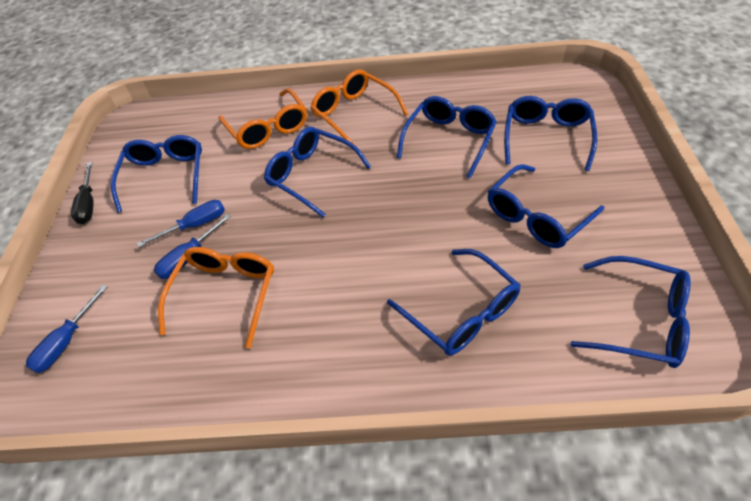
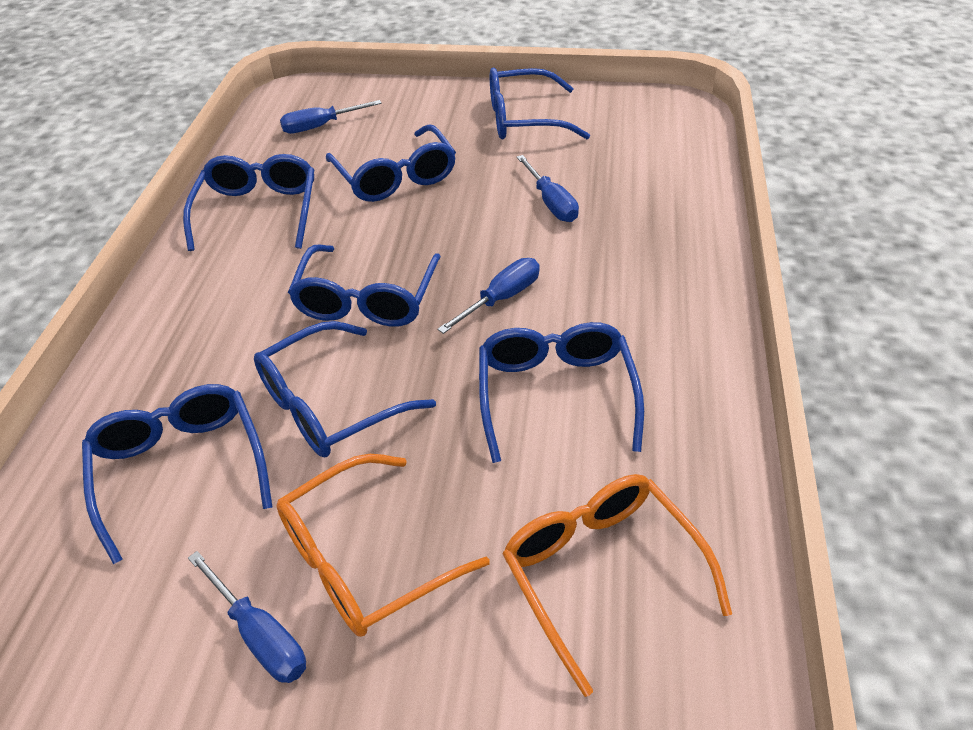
black screwdriver: 1 -> 0
blue screwdriver: 3 -> 4
orange glasses: 3 -> 2

